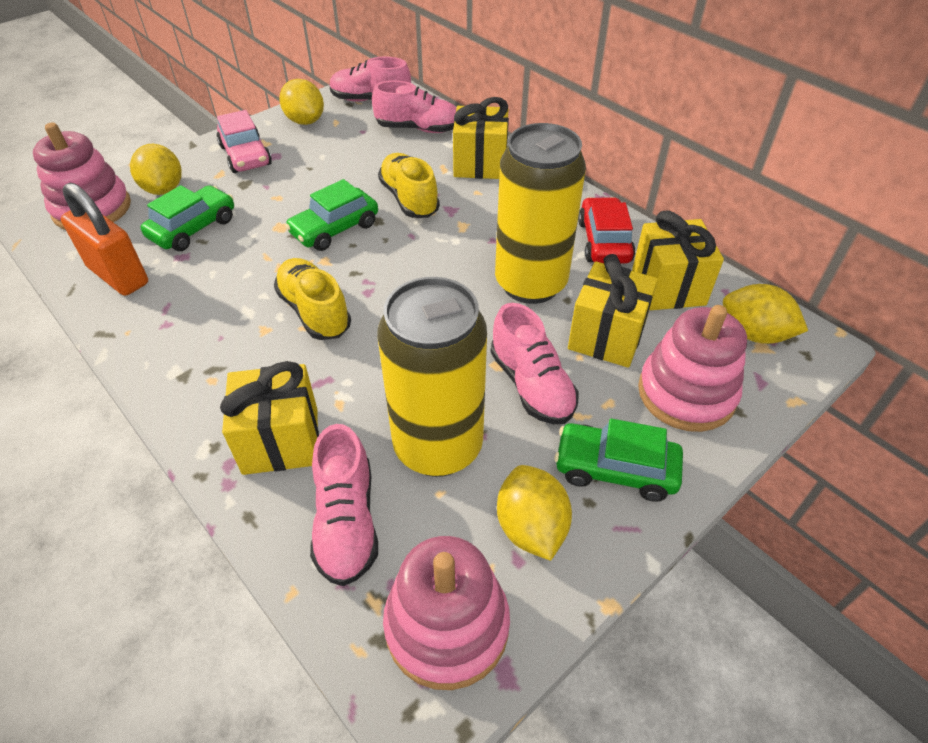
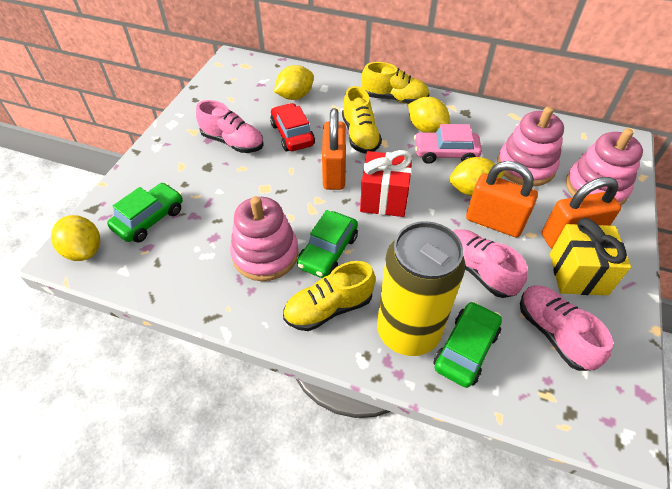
orange padlock: 1 -> 3
pink shoe: 4 -> 3
red gift: 0 -> 1
yellow can: 2 -> 1
yellow gift: 4 -> 1
yellow shoe: 2 -> 3

